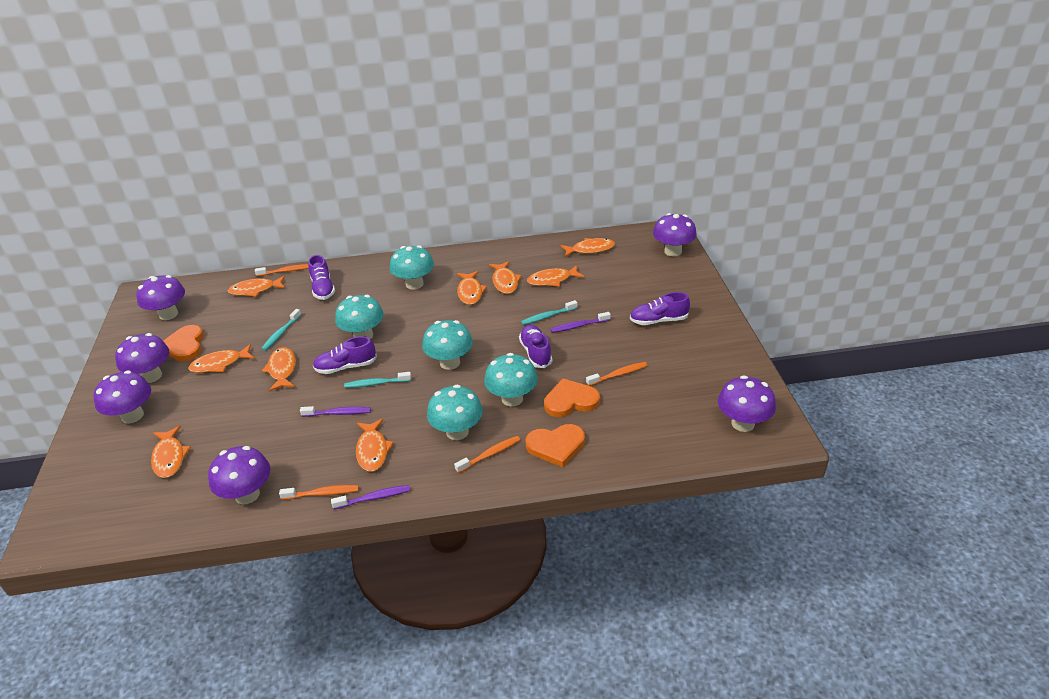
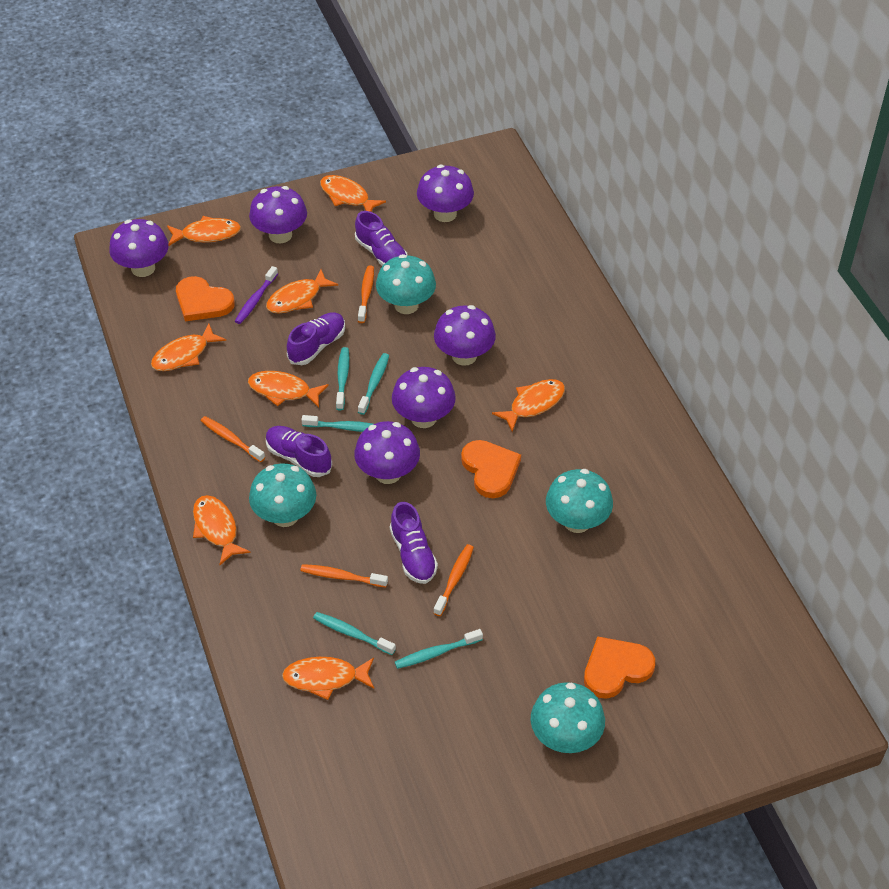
orange fish: 9 -> 8
purple toothbrush: 3 -> 1
turquoise mushroom: 5 -> 4
turquoise toothbrush: 3 -> 5

